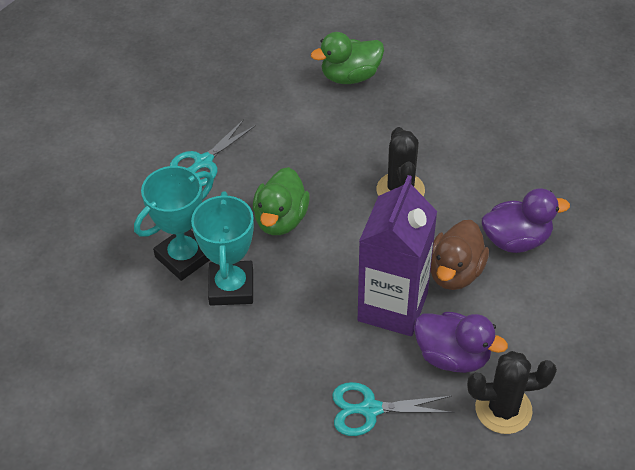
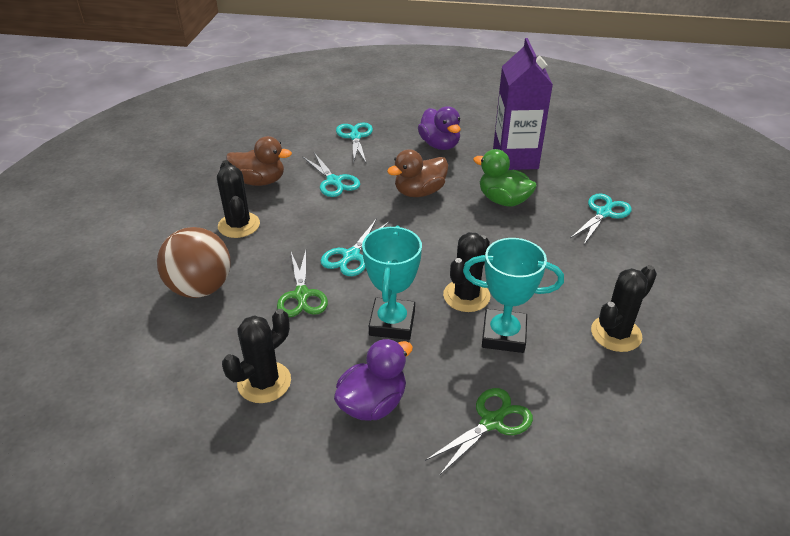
black cactus: 2 -> 4
brown ball: 0 -> 1
brown duck: 1 -> 2
green duck: 2 -> 1
green scissors: 0 -> 2
turquoise scissors: 2 -> 4

